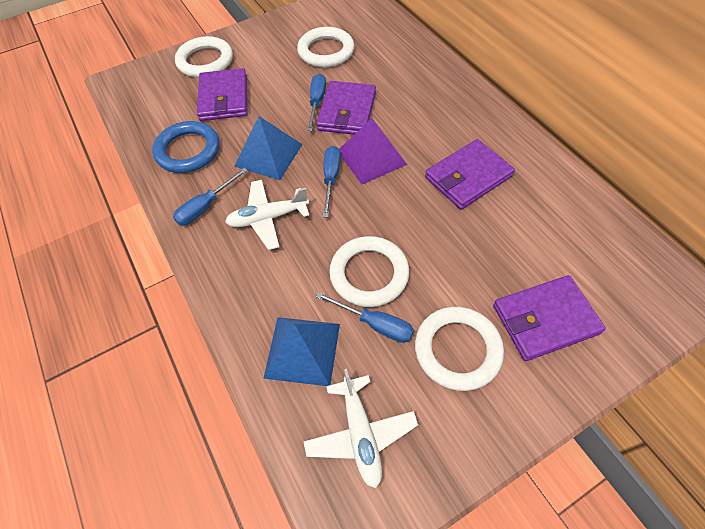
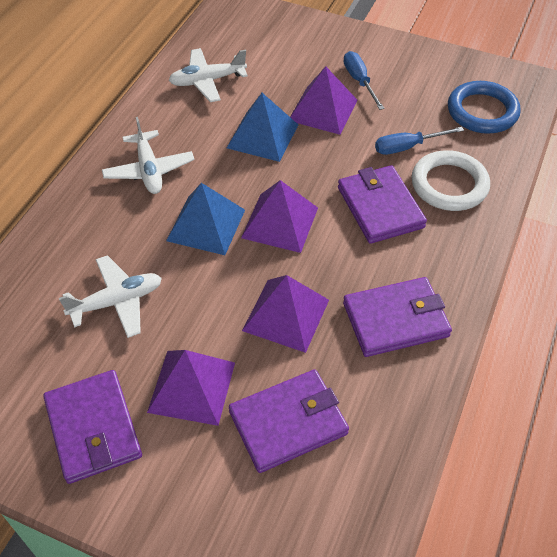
blue screwdriver: 4 -> 2
purple pyramid: 1 -> 4
white plane: 2 -> 3
white ring: 4 -> 1

